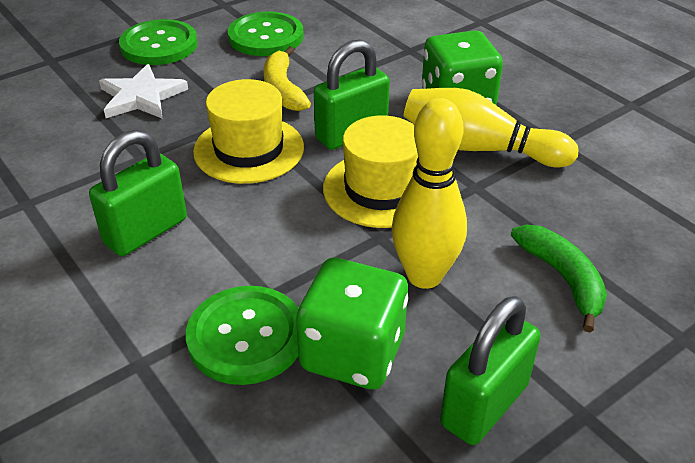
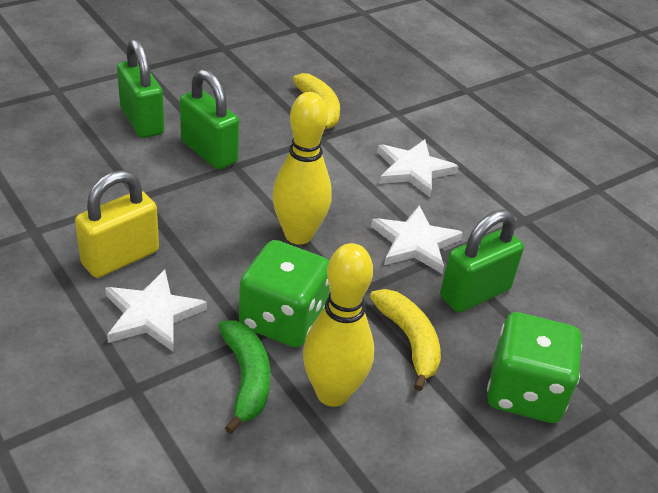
green button: 3 -> 0
white star: 1 -> 3
yellow banana: 1 -> 2
yellow hat: 2 -> 0
yellow padlock: 0 -> 1

